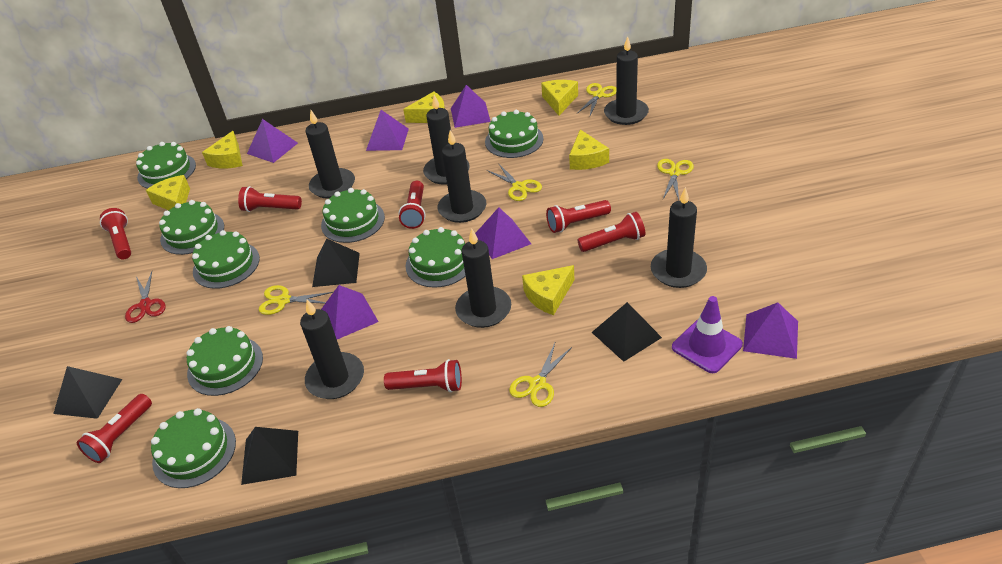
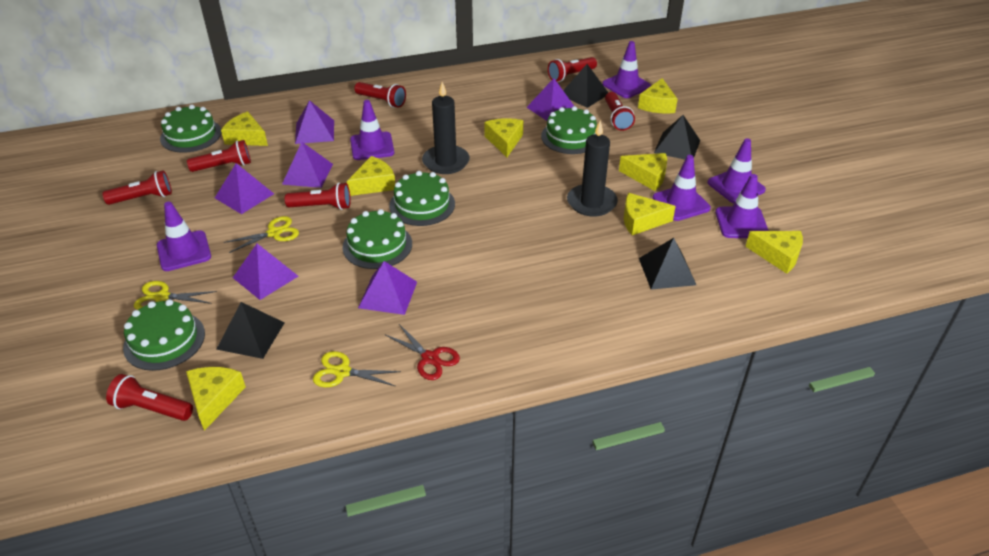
black candle: 7 -> 2
green cake: 8 -> 5
purple traffic cone: 1 -> 6
yellow cheese: 6 -> 8
yellow scissors: 5 -> 3

